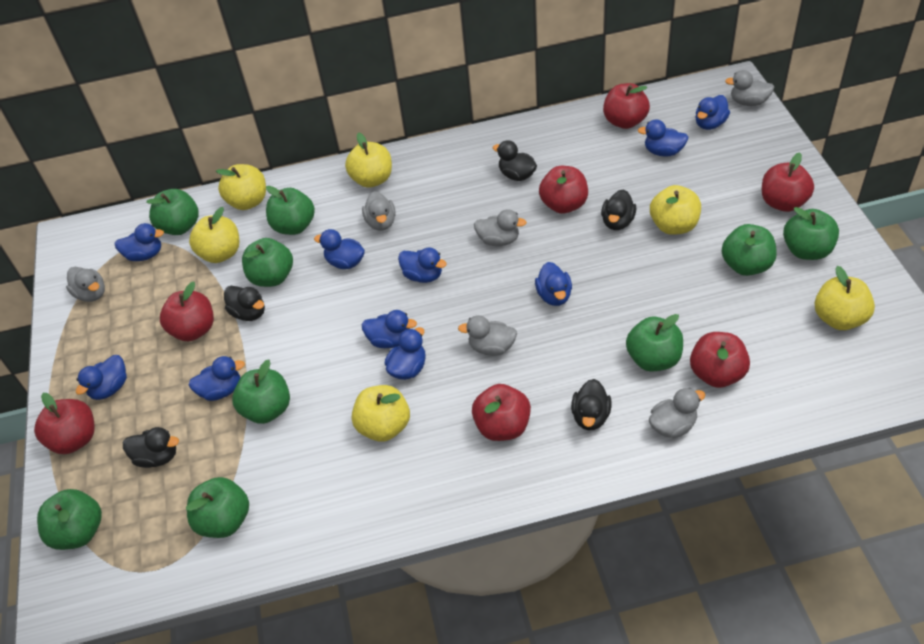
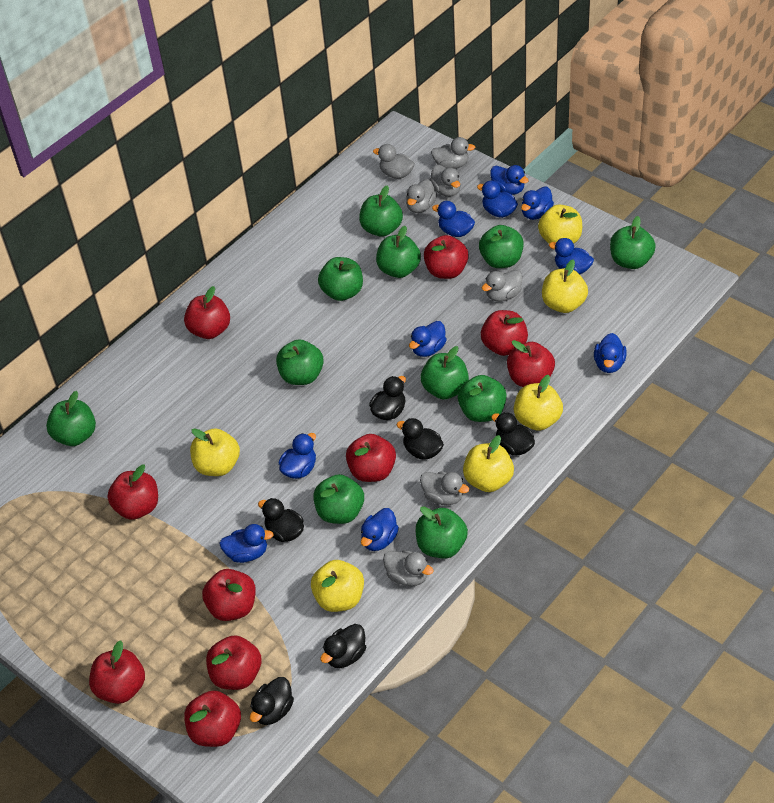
black duck: 5 -> 6
green apple: 9 -> 11
grey duck: 6 -> 7
red apple: 7 -> 10

